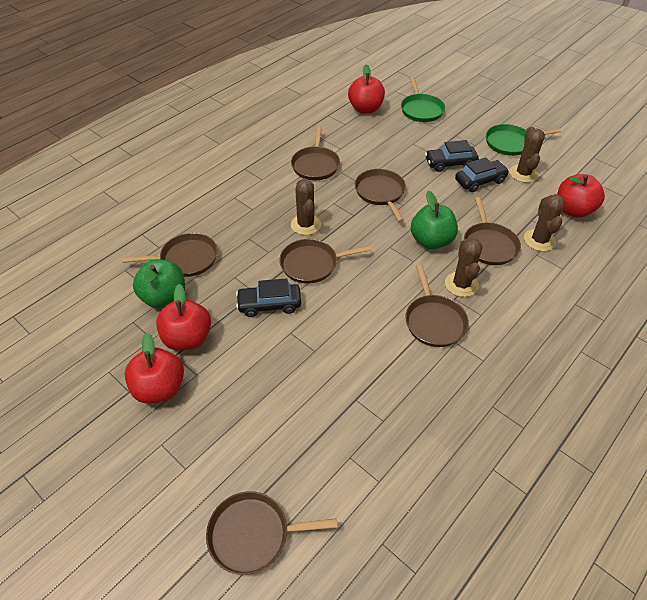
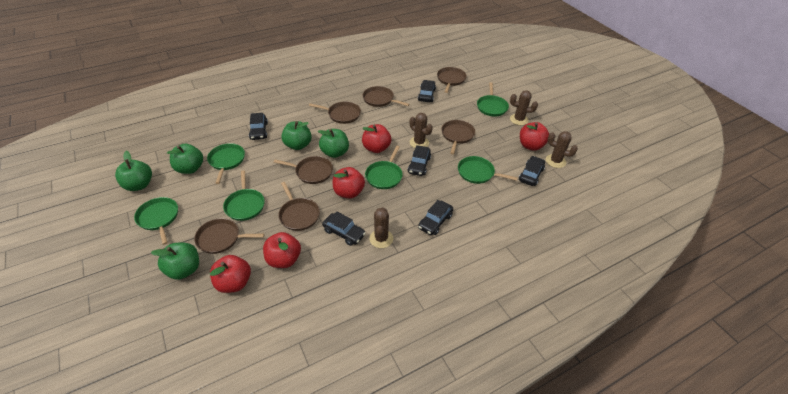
black car: 3 -> 6
green apple: 2 -> 5
green pan: 2 -> 6
red apple: 4 -> 5

